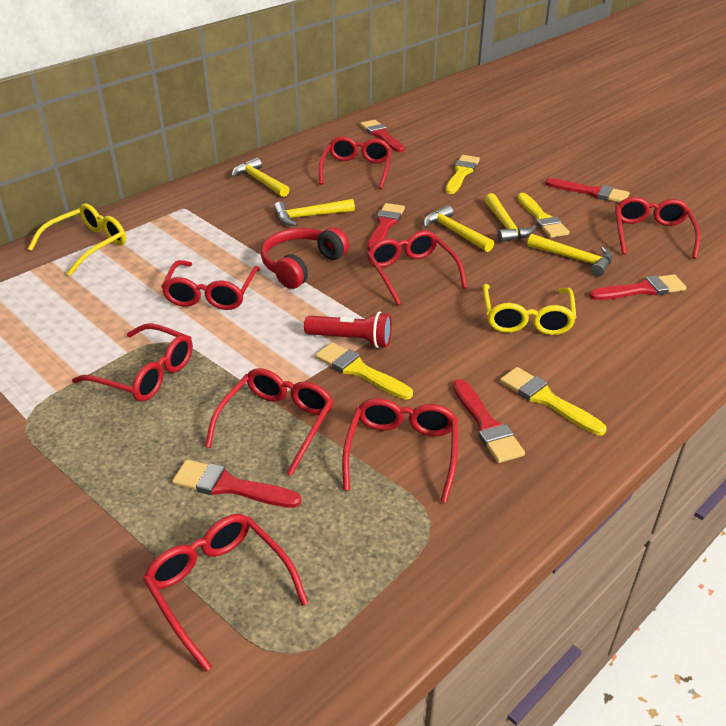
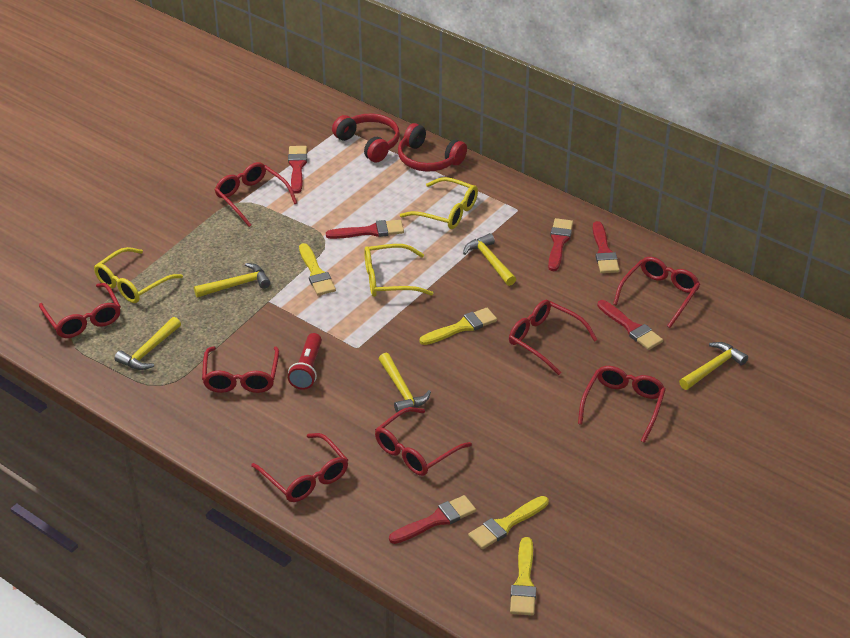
red headphones: 1 -> 2
yellow glasses: 2 -> 3

